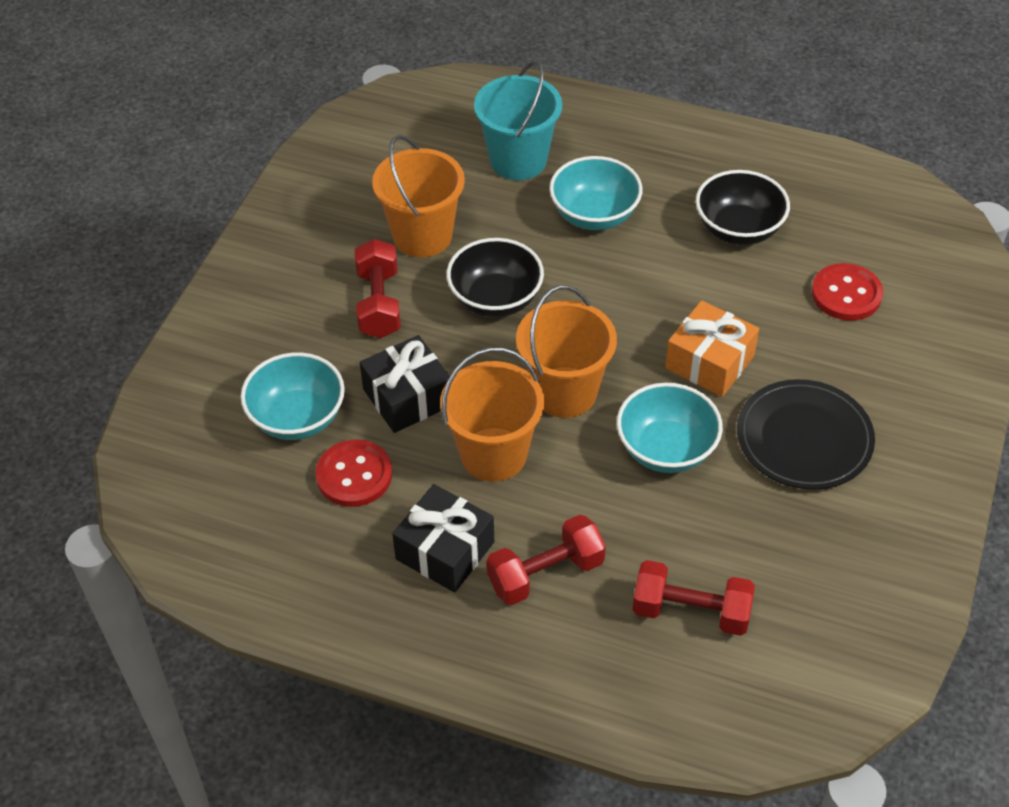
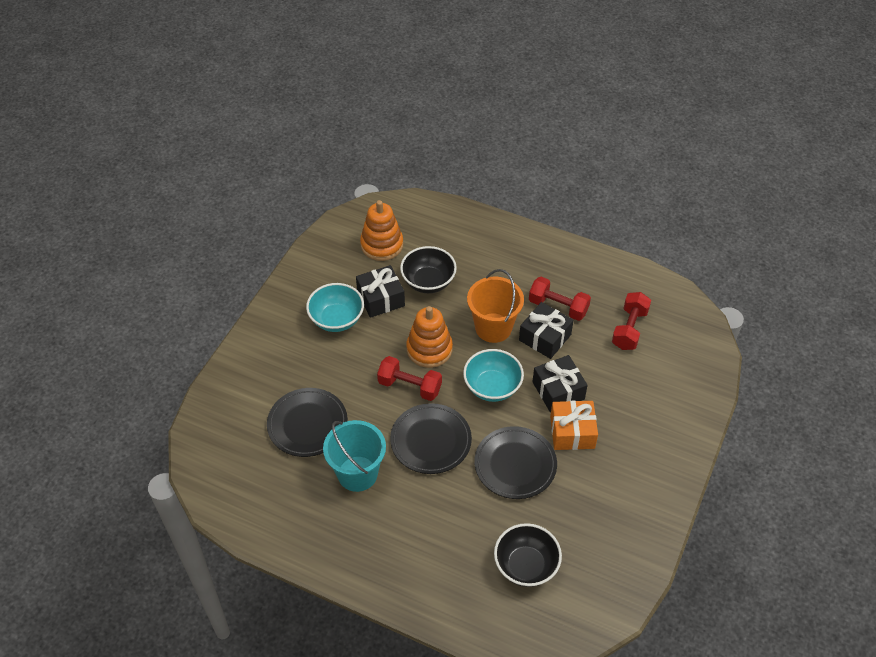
black gift: 2 -> 3
black plate: 1 -> 3
orange bucket: 3 -> 1
orange stacking toy: 0 -> 2
red button: 2 -> 0
turquoise bowl: 3 -> 2

